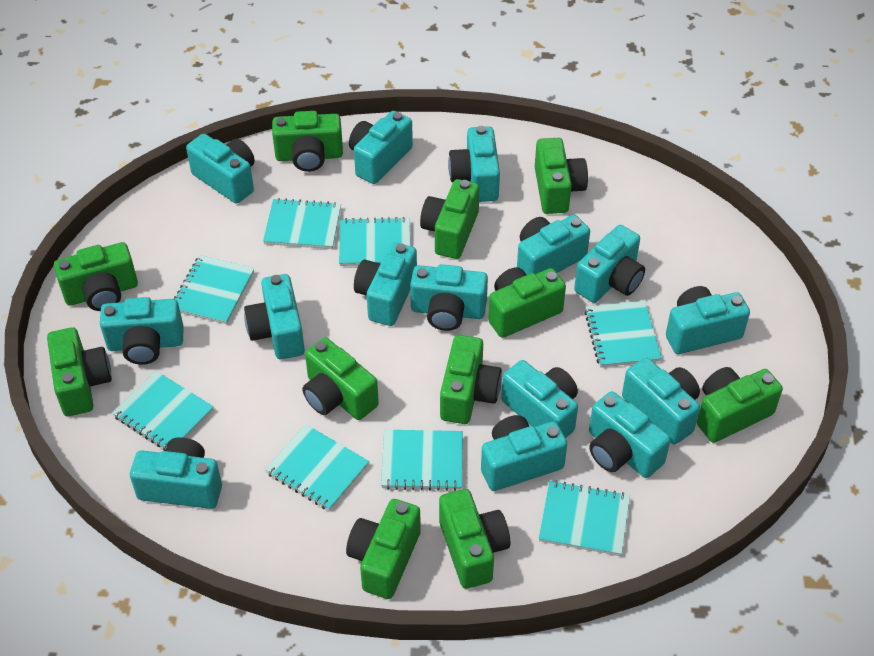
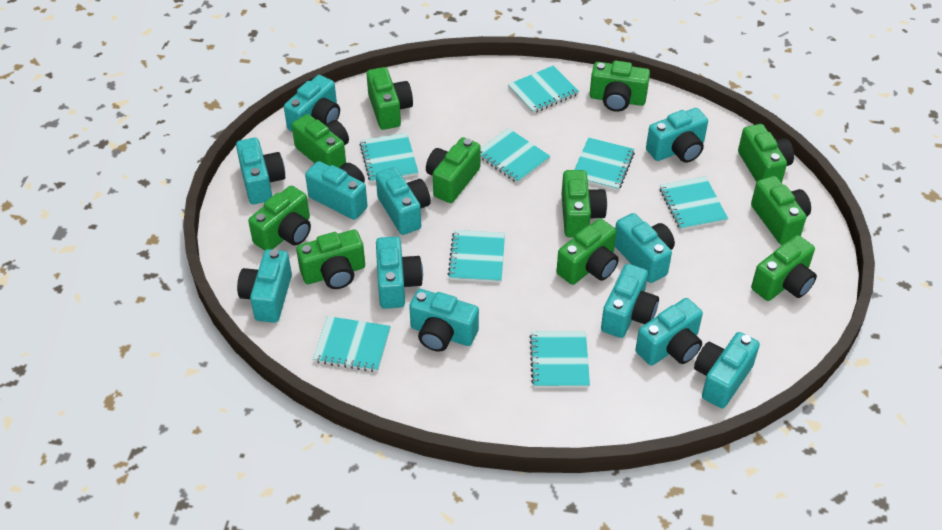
turquoise camera: 15 -> 12

